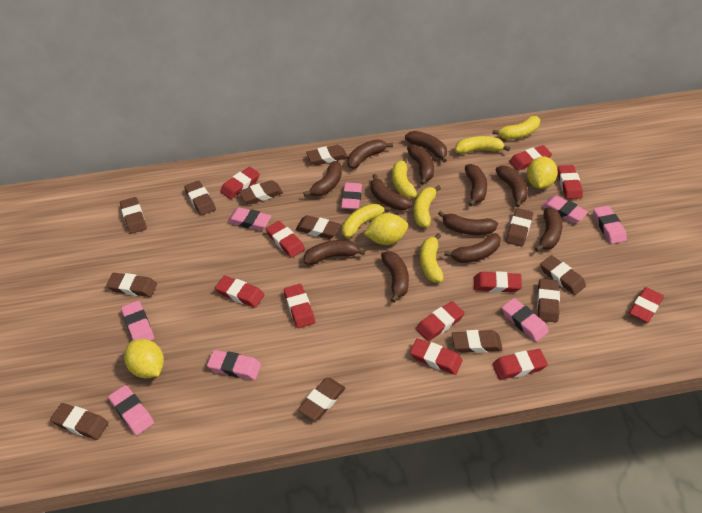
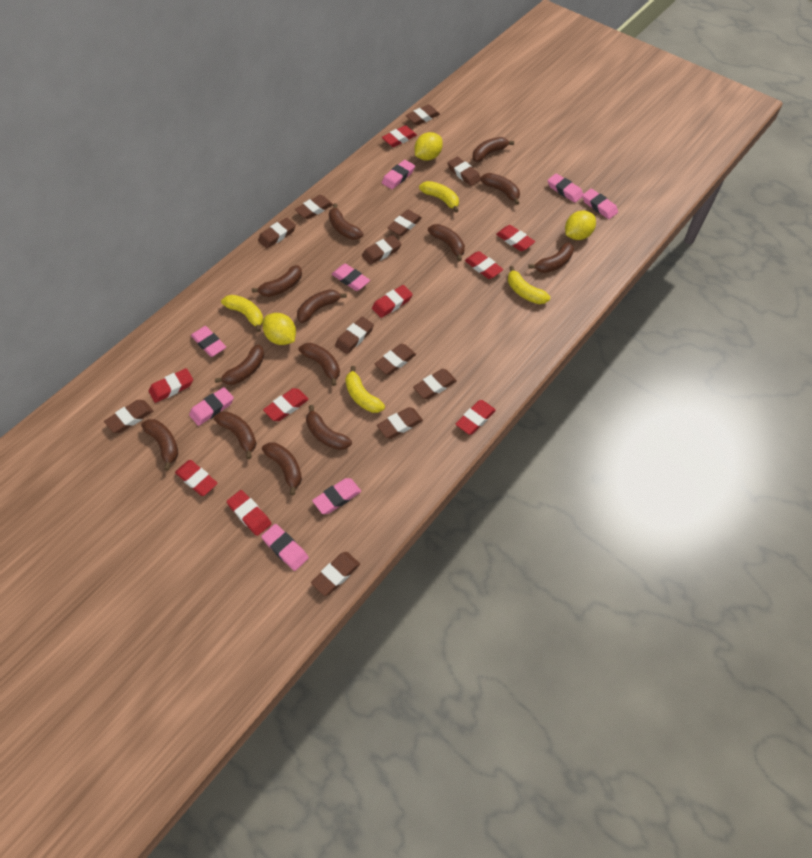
brown banana: 12 -> 13
red eraser: 11 -> 9
yellow banana: 6 -> 4

